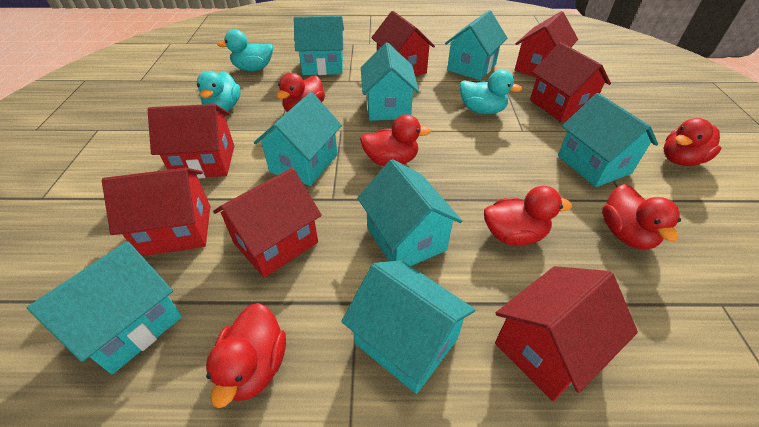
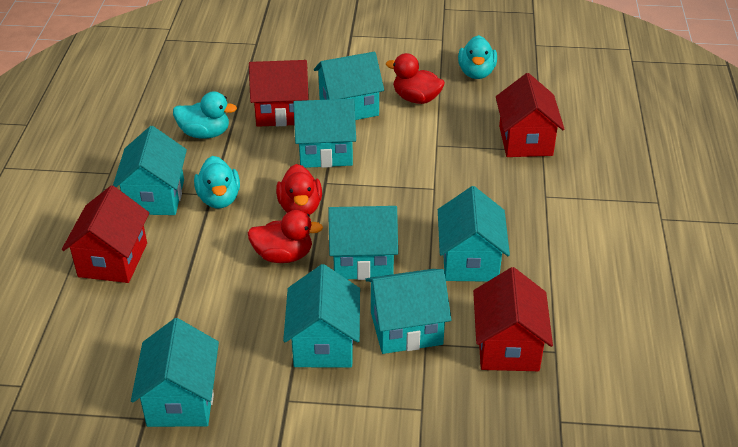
red duck: 6 -> 3
red house: 7 -> 4

